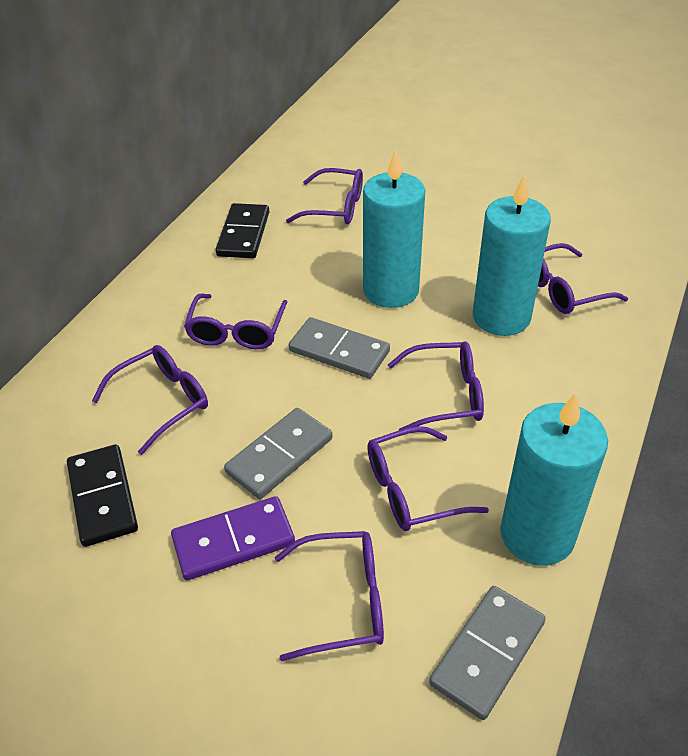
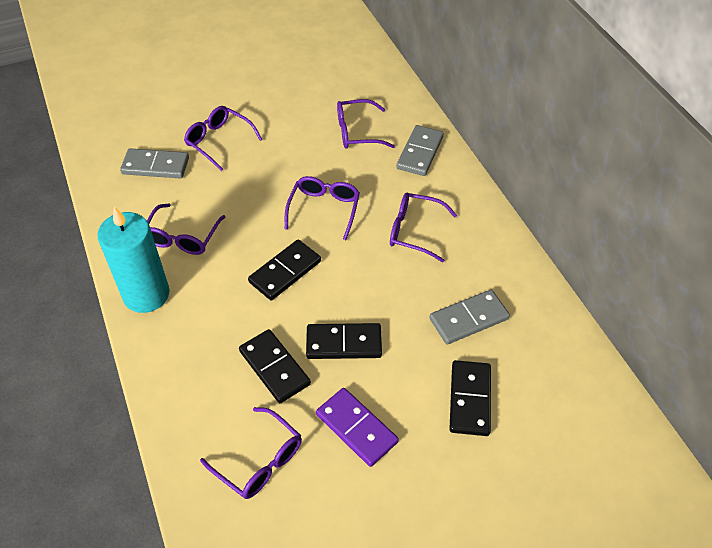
black domino: 2 -> 4
purple glasses: 7 -> 6
turquoise candle: 3 -> 1

